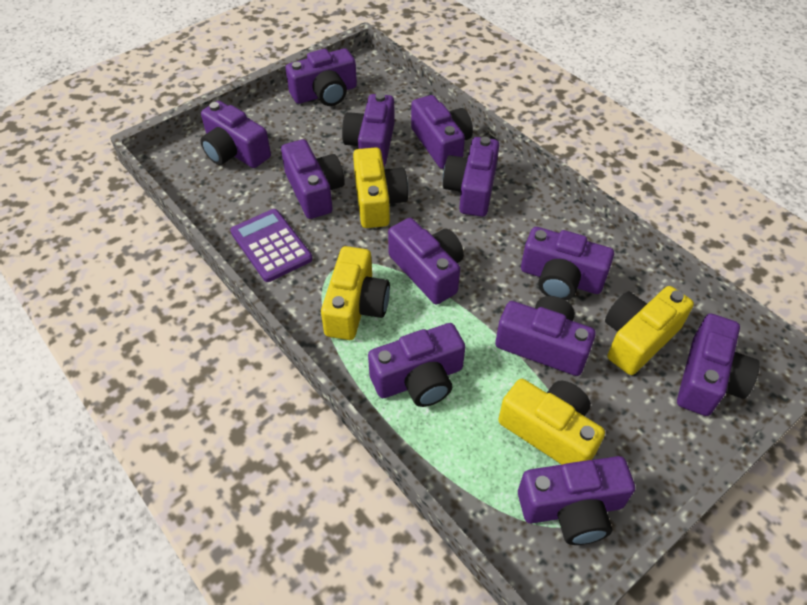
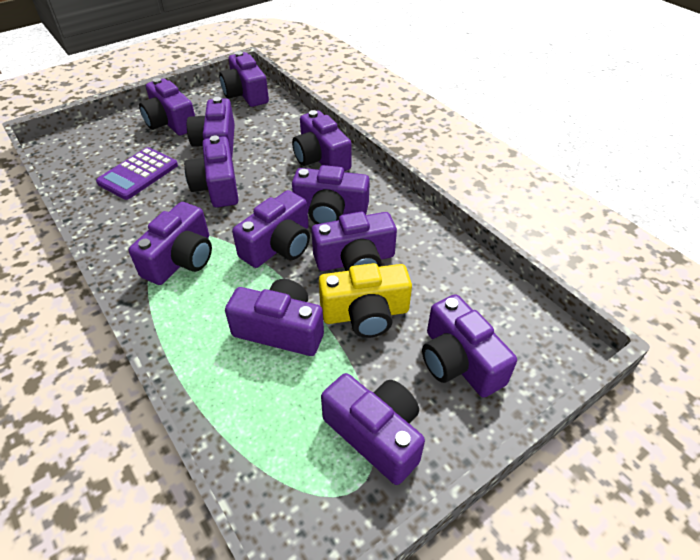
yellow camera: 4 -> 1

